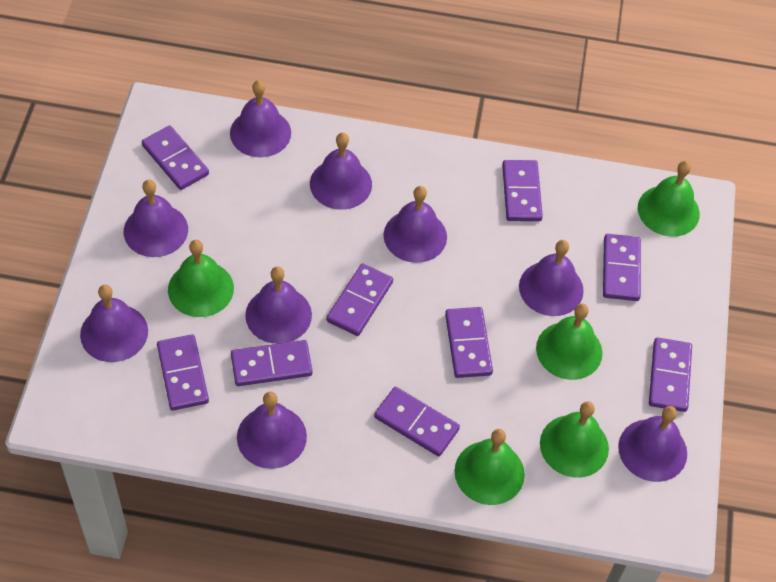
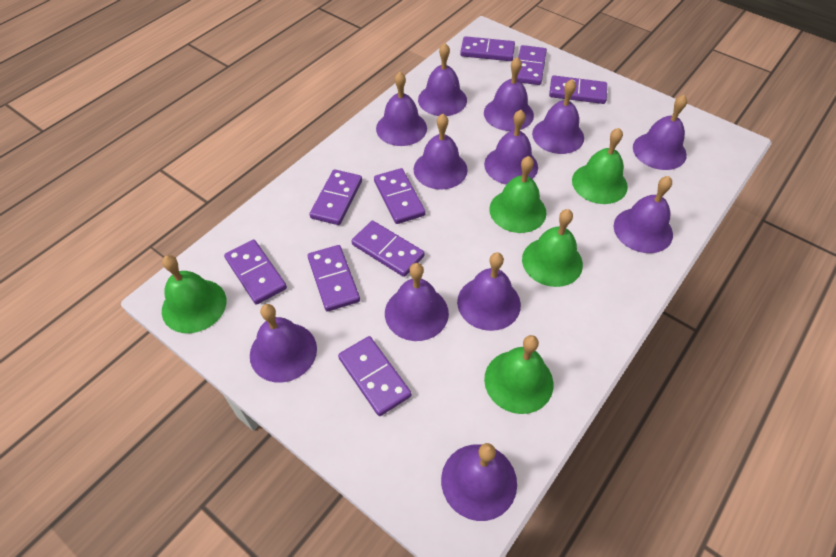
purple bell: 9 -> 12

